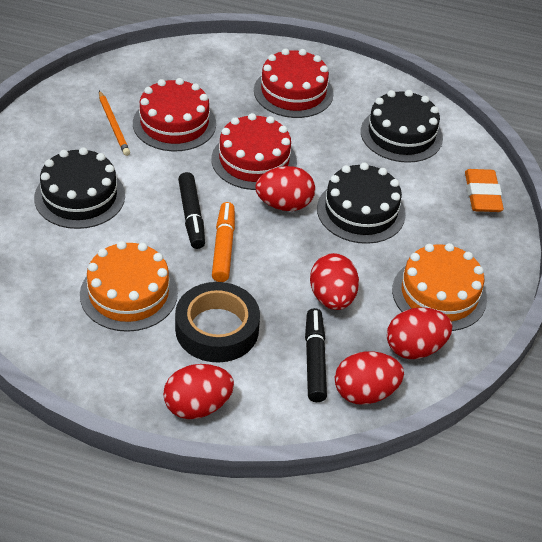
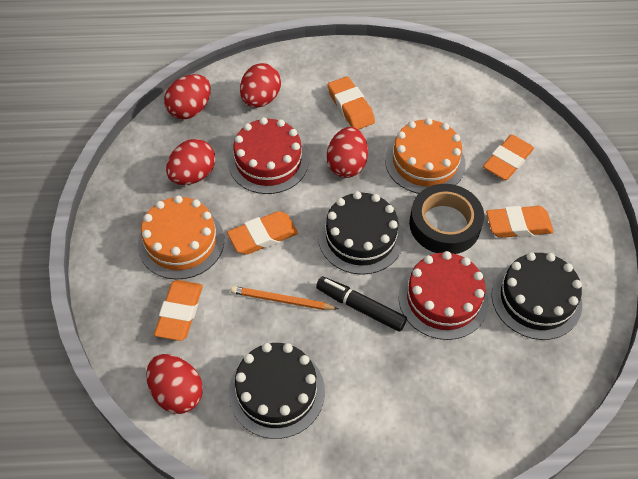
black marker: 2 -> 1
orange eraser: 1 -> 5
orange marker: 1 -> 0
red cake: 3 -> 2

